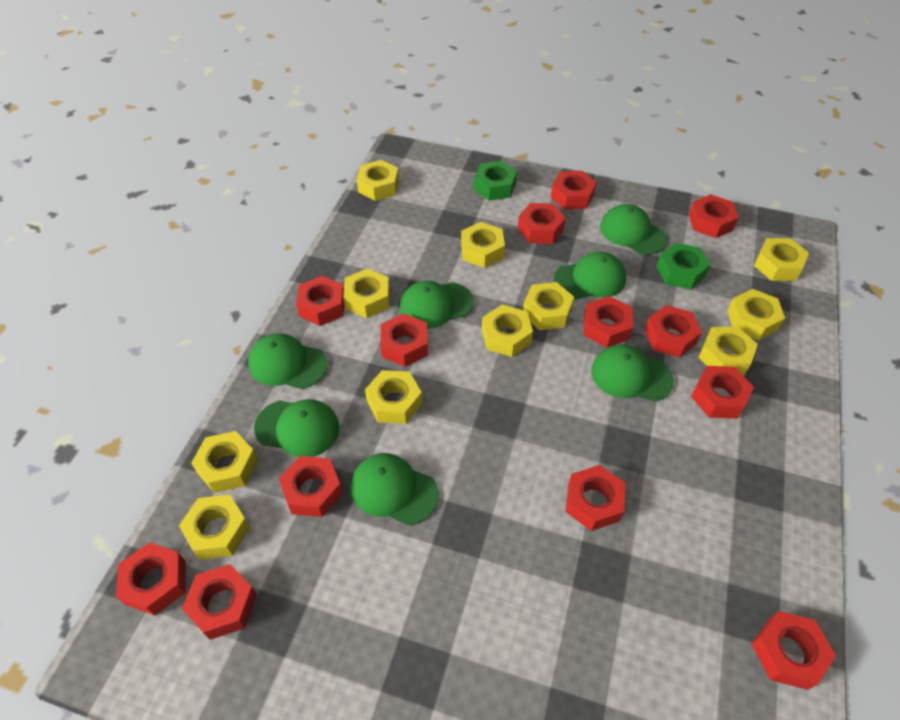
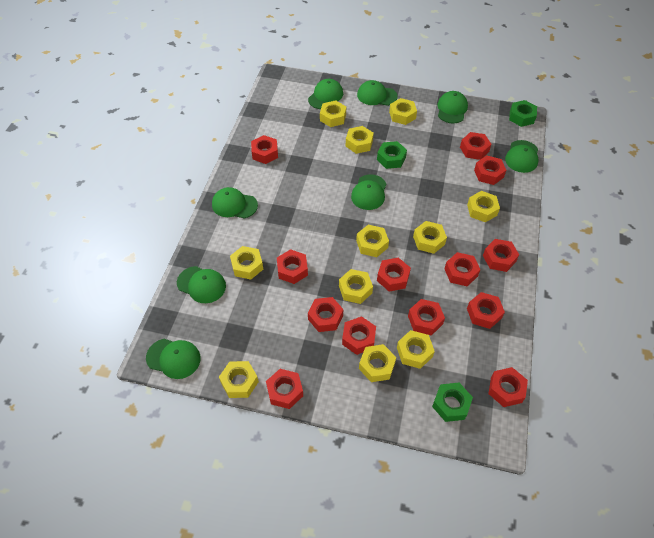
green cap: 7 -> 8
green nut: 2 -> 3

